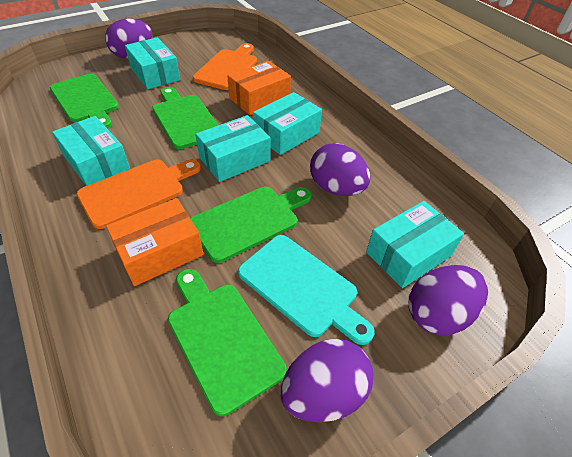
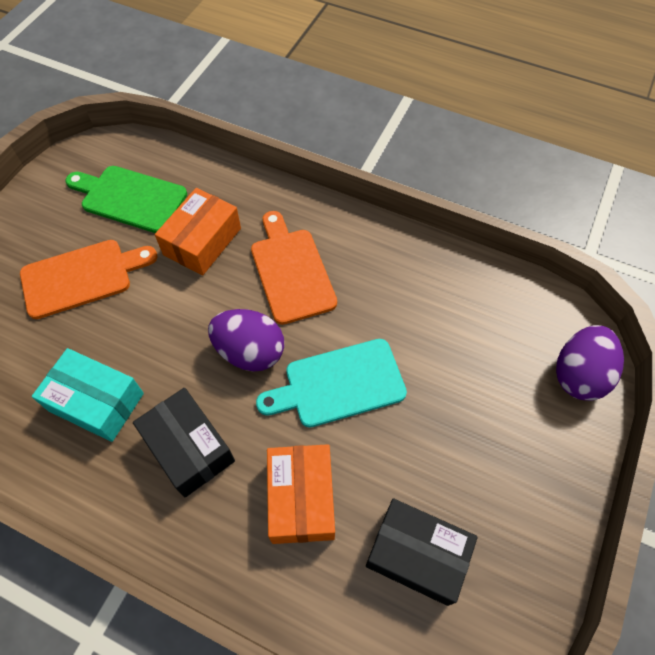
black box: 0 -> 2
green cutting board: 4 -> 1
purple egg: 4 -> 2
turquoise box: 5 -> 1

